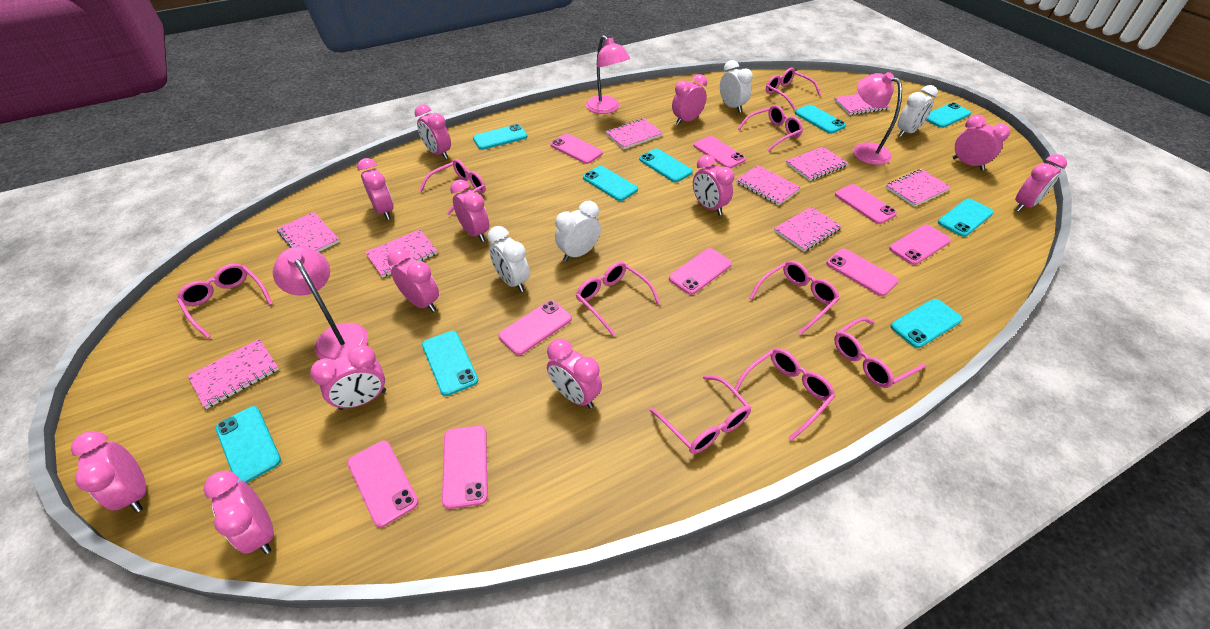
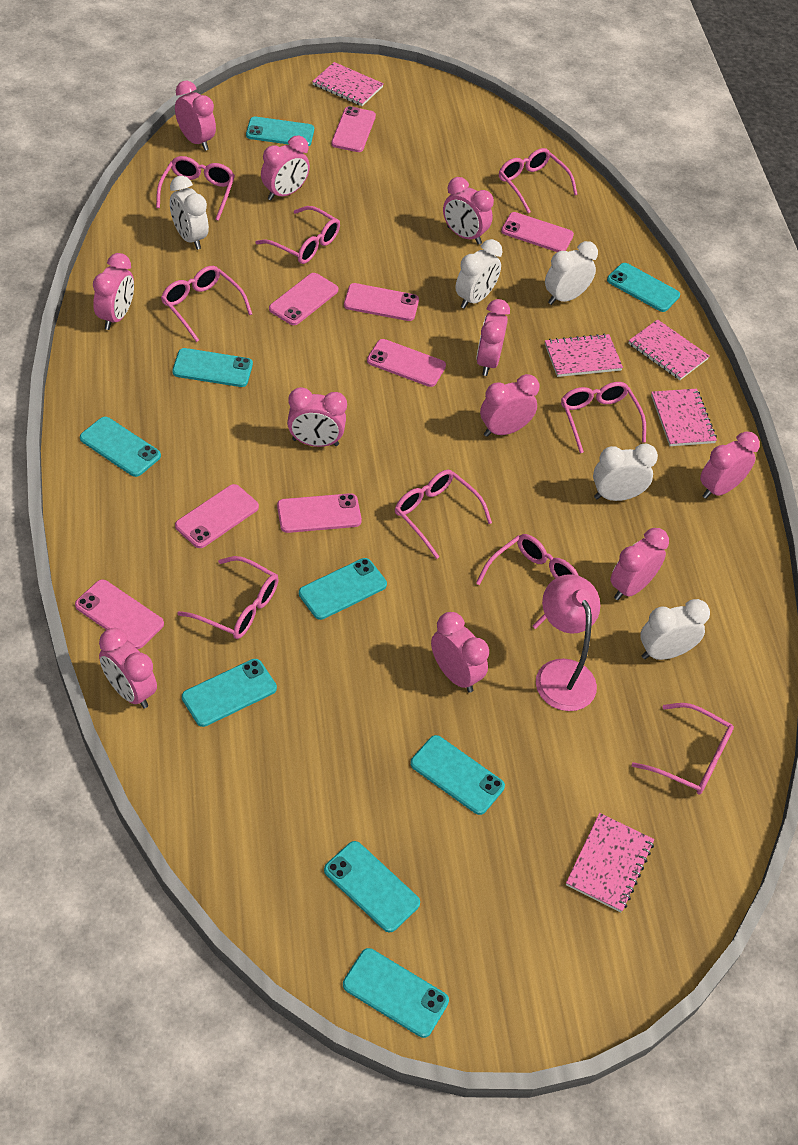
pink clock: 12 -> 11
pink lamp: 3 -> 1
pink notebook: 9 -> 5
pink phone: 9 -> 8
white clock: 4 -> 5

